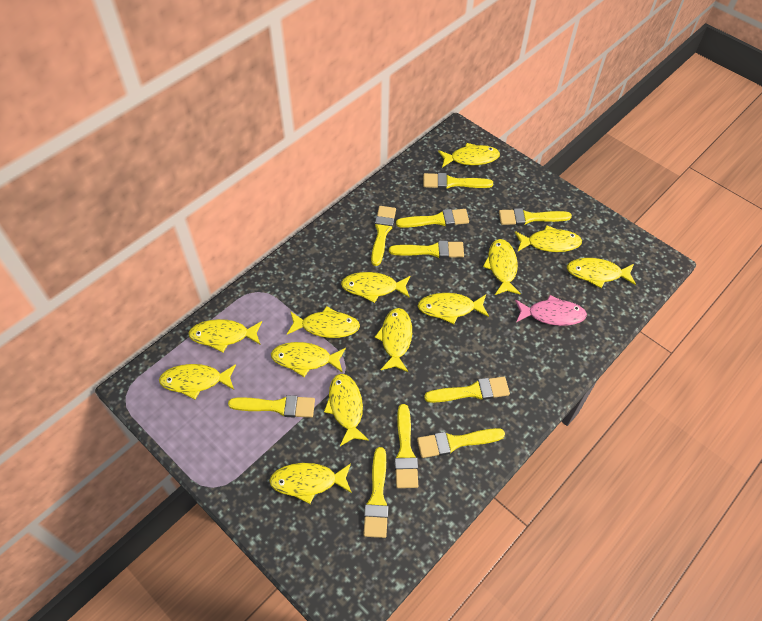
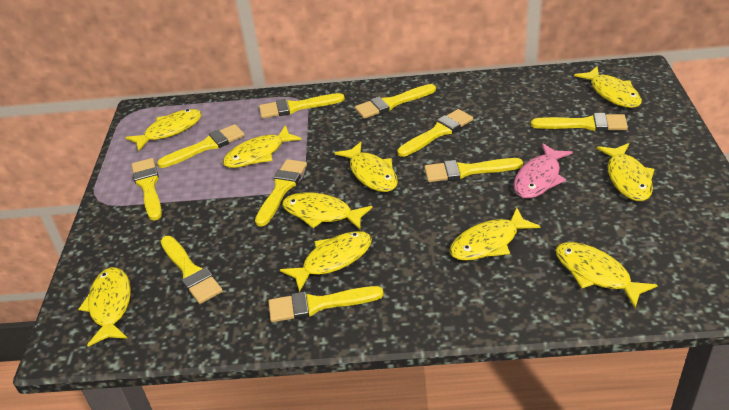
yellow fish: 13 -> 10

